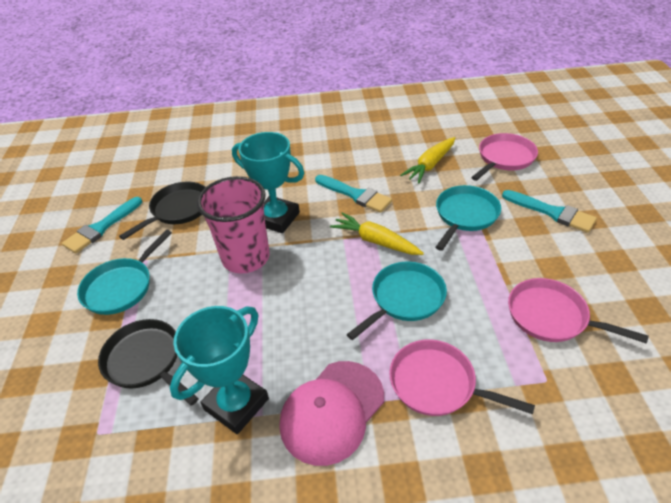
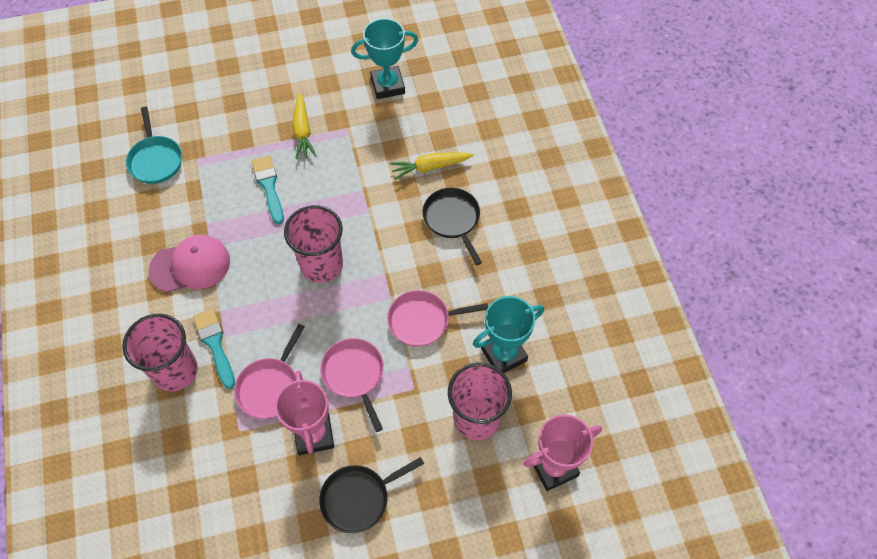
pink cup: 1 -> 3
pink trophy: 0 -> 2
turquoise brush: 3 -> 2
turquoise pan: 3 -> 1

